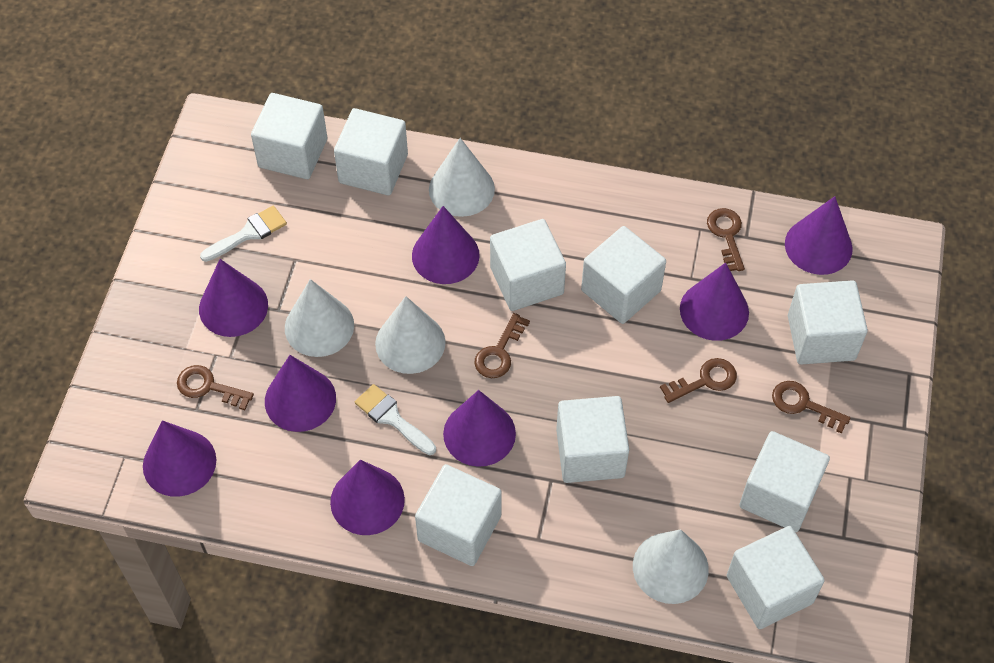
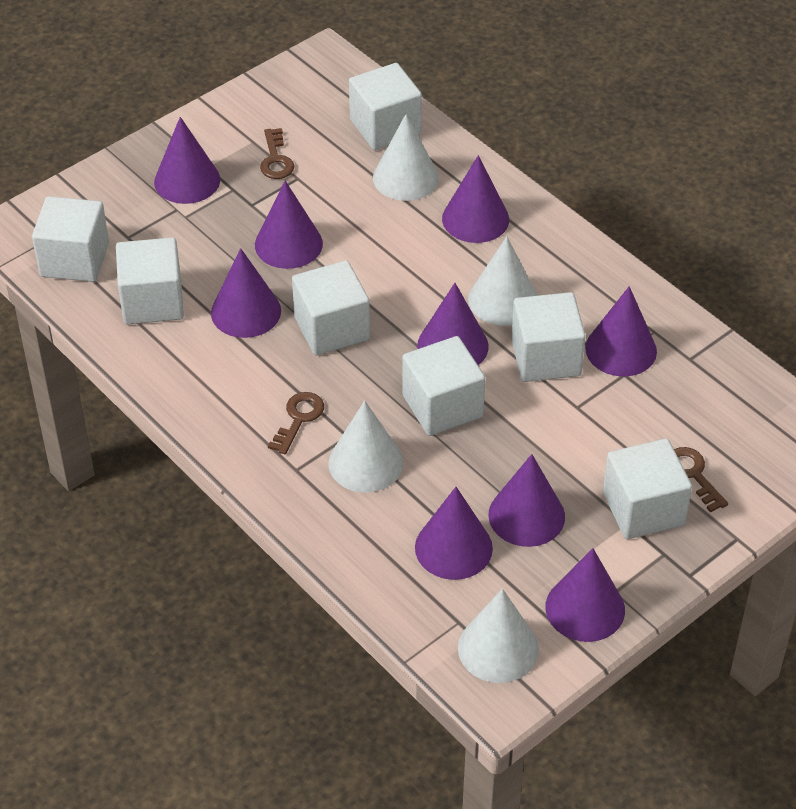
brown key: 5 -> 3
purple cone: 8 -> 9
white brush: 2 -> 0
white cube: 9 -> 7

